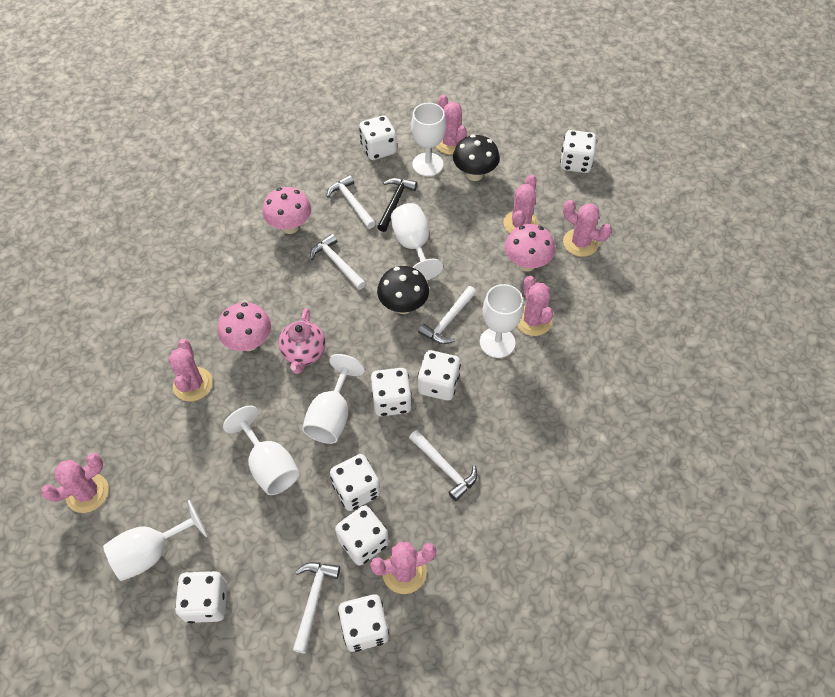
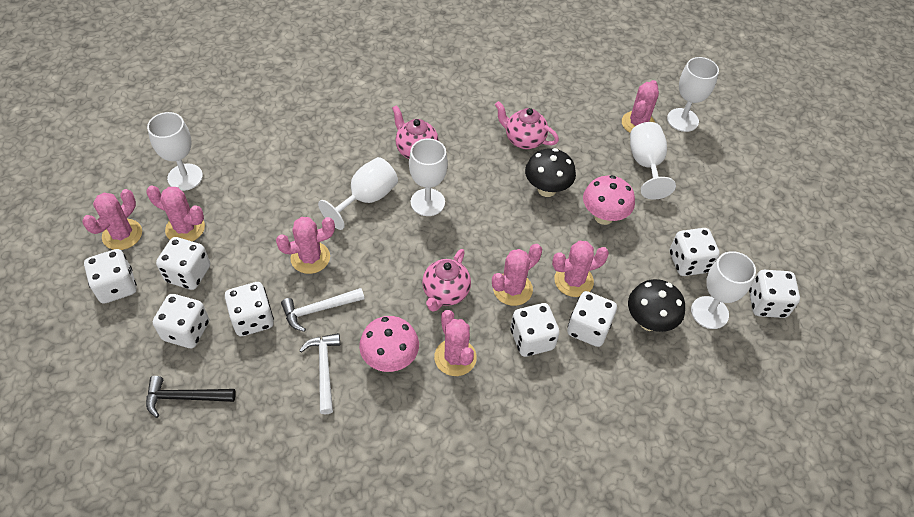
pink mushroom: 3 -> 2
pink teapot: 1 -> 3
white hammer: 5 -> 2

